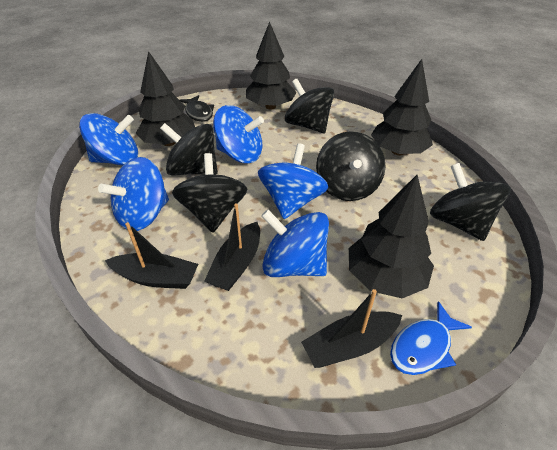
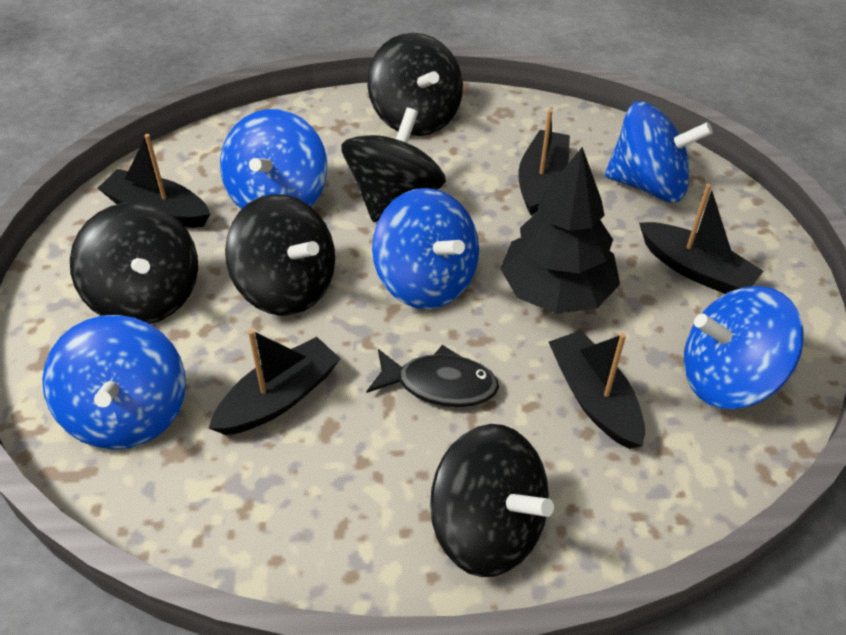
black boat: 3 -> 5
black tree: 4 -> 1
blue fish: 1 -> 0

